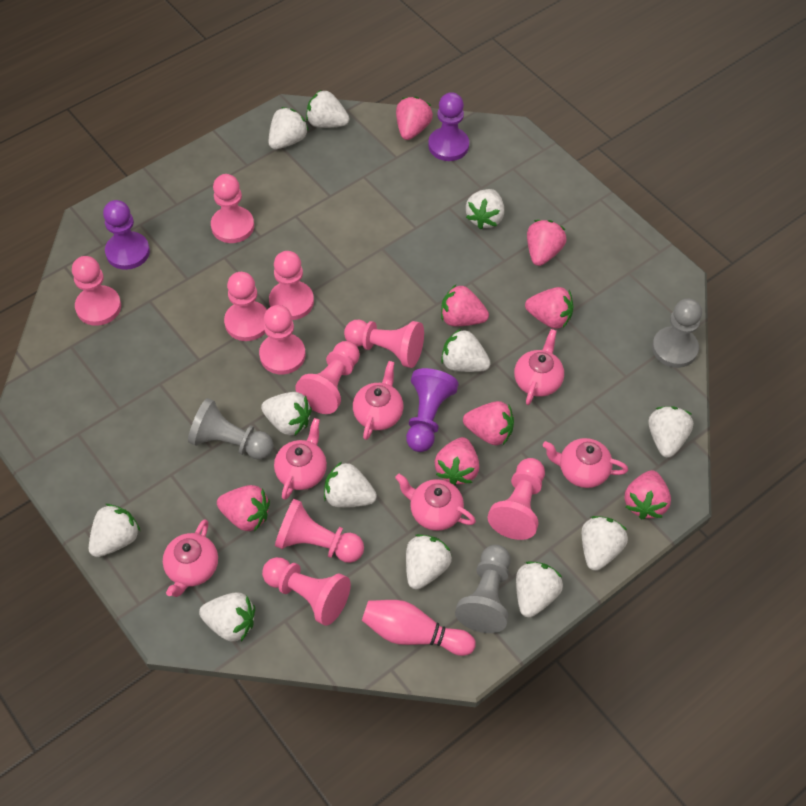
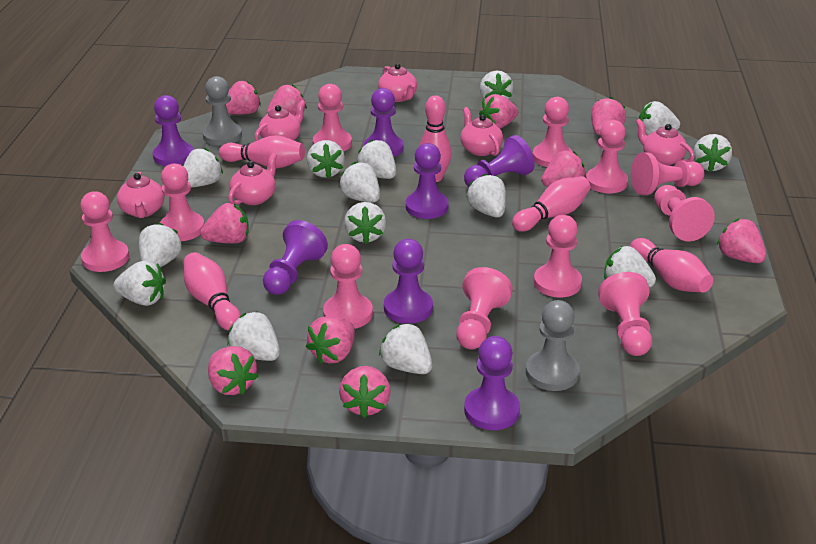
grey pawn: 3 -> 2
pink bowling pin: 1 -> 5
pink pawn: 10 -> 11
pink strawberry: 8 -> 10
purple pawn: 3 -> 7
white strawberry: 12 -> 14

